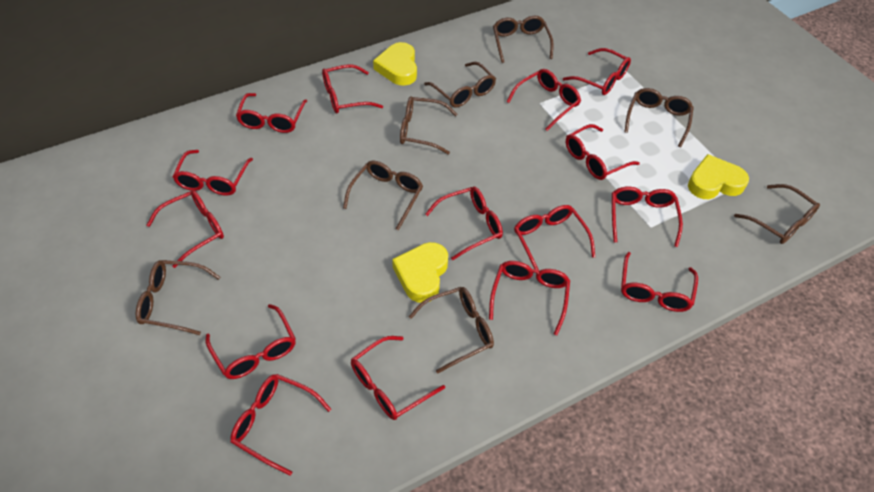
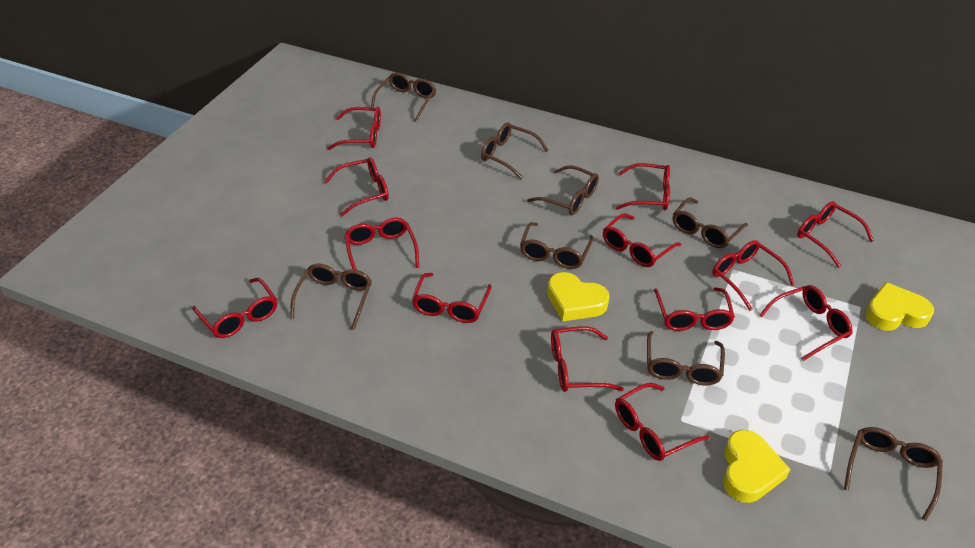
red glasses: 15 -> 13

